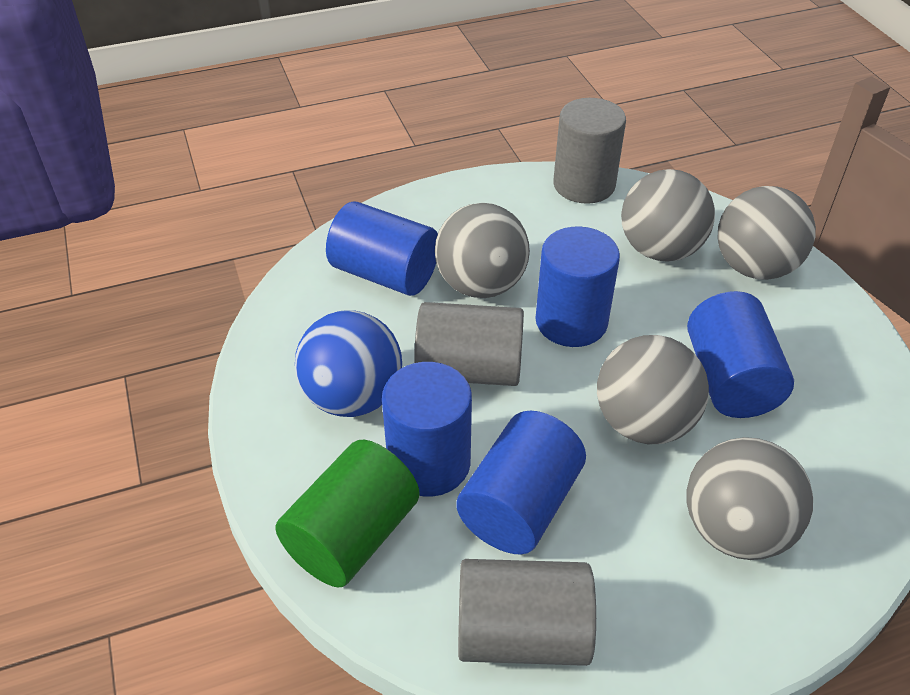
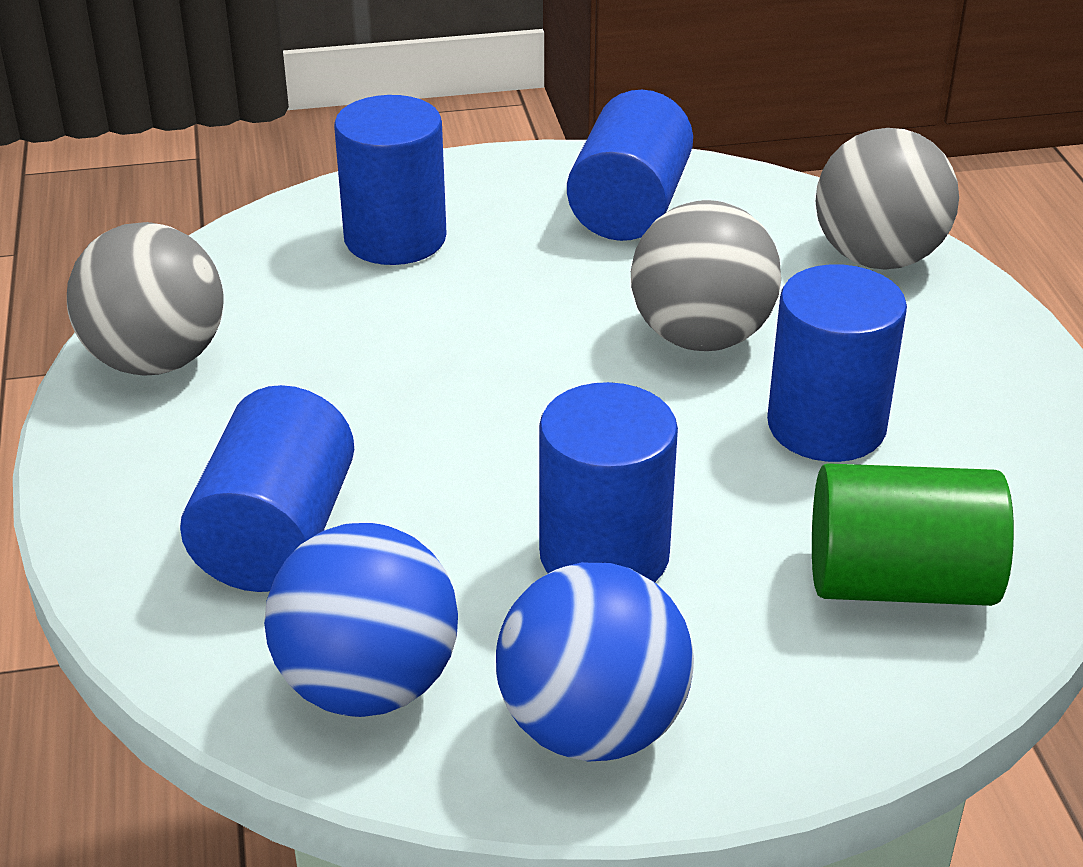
blue ball: 1 -> 2
grey ball: 5 -> 3
grey cylinder: 3 -> 0

